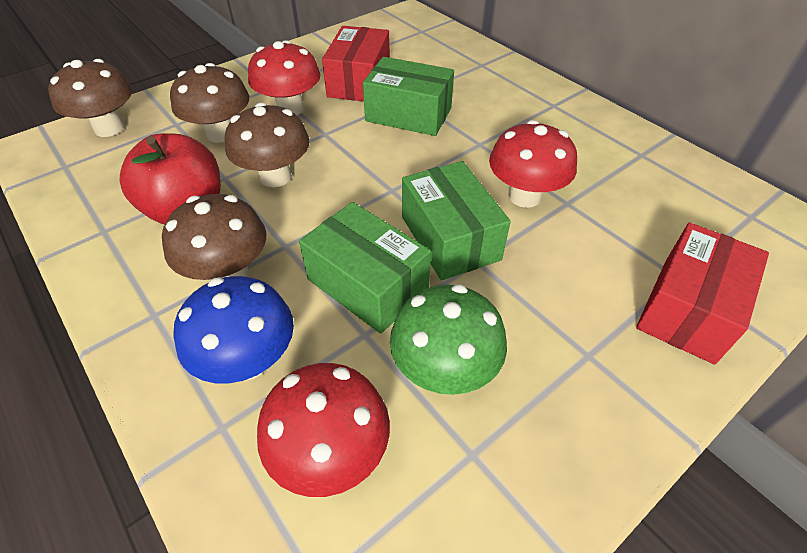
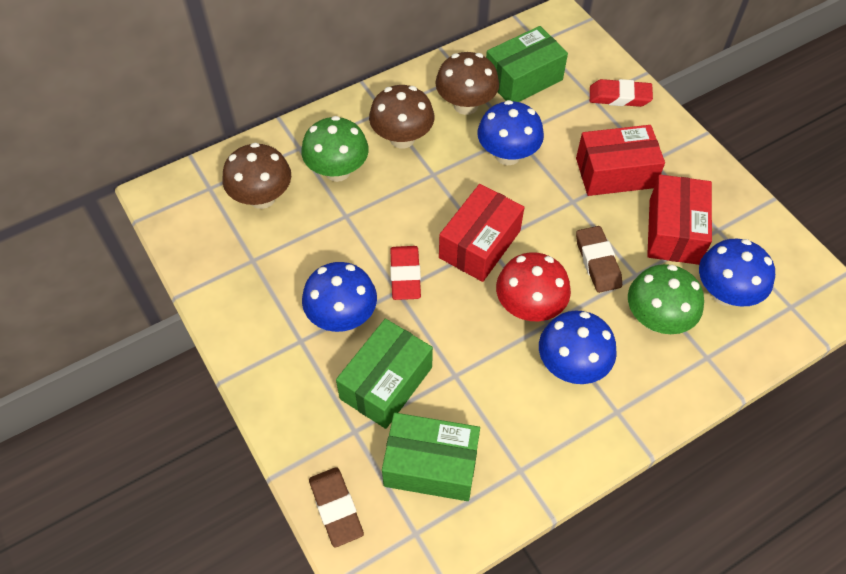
blue mushroom: 1 -> 4
brown eraser: 0 -> 2
brown mushroom: 4 -> 3
green mushroom: 1 -> 2
red apple: 1 -> 0
red box: 2 -> 3
red eraser: 0 -> 2
red mushroom: 3 -> 1

